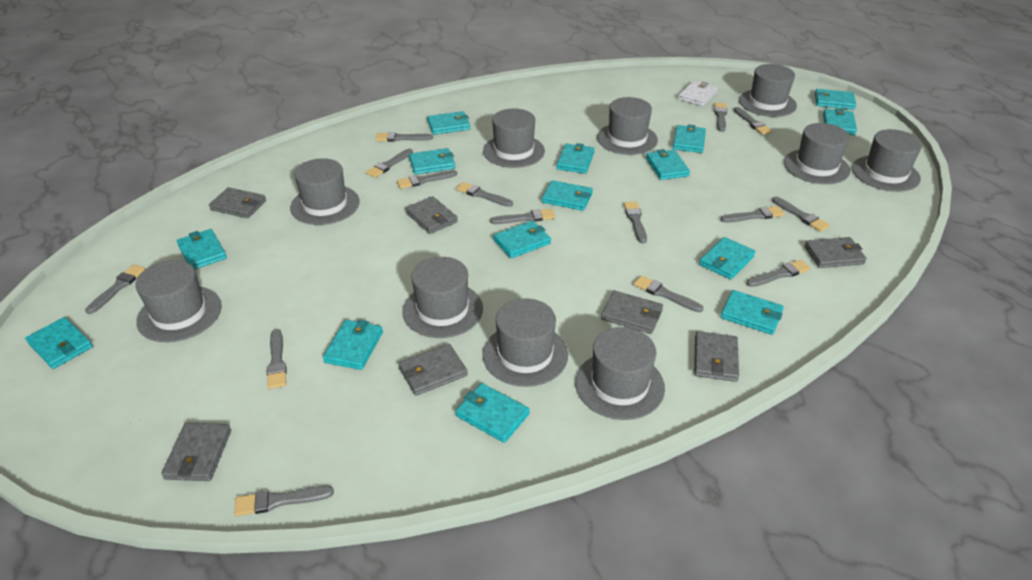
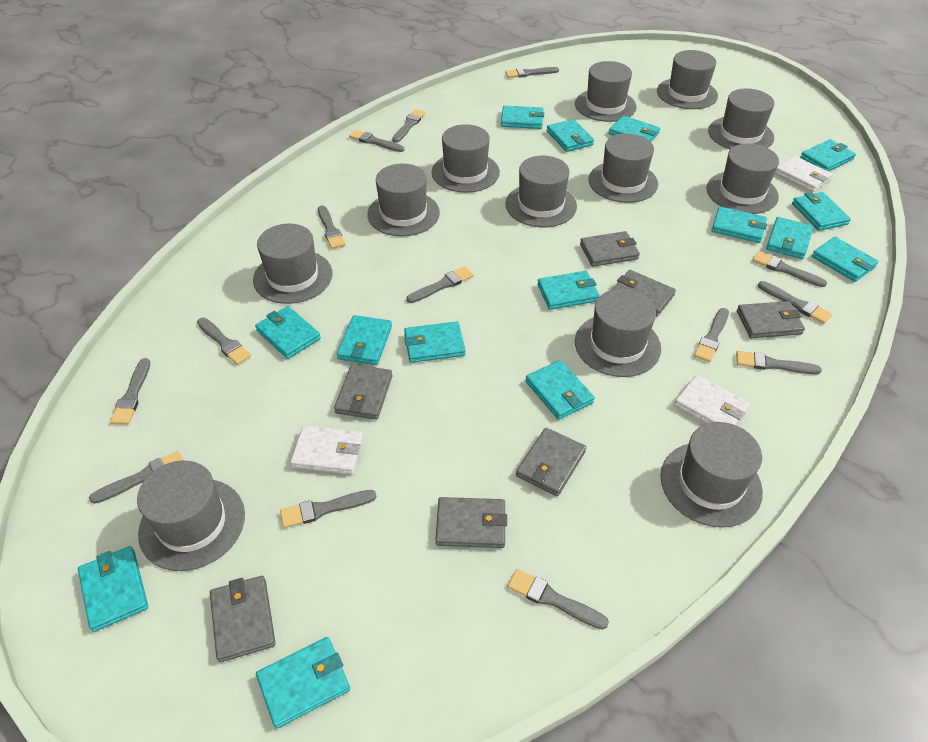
grey brush: 15 -> 14
grey hat: 10 -> 12
white wallet: 1 -> 3

